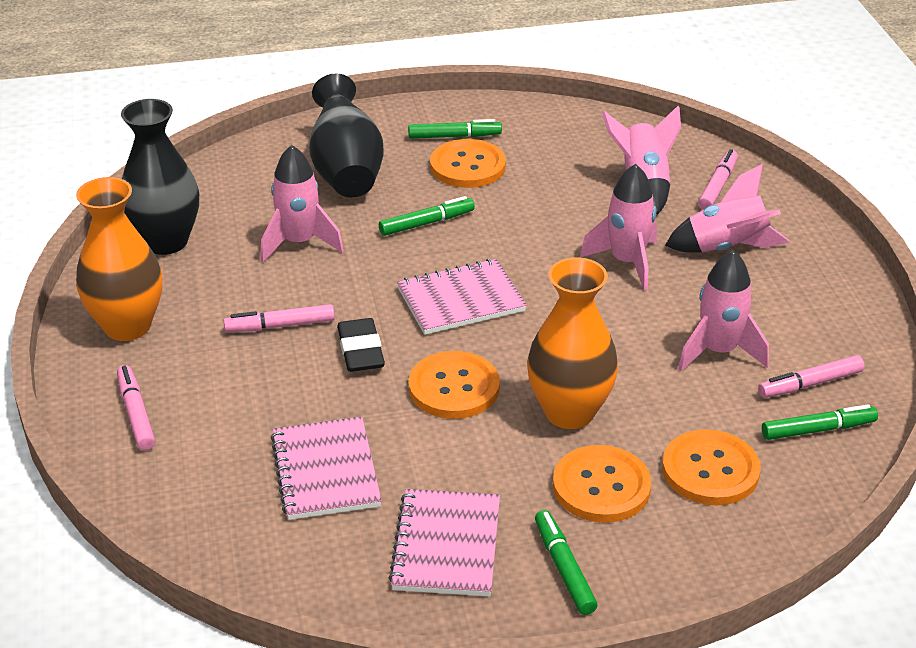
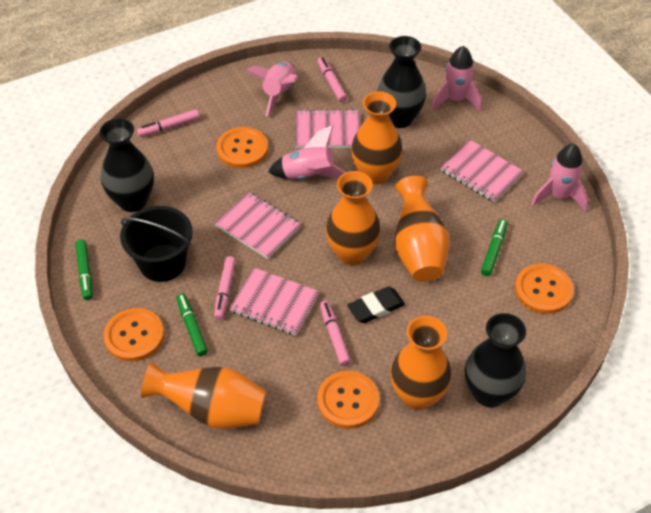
black bucket: 0 -> 1
black vase: 2 -> 3
green marker: 4 -> 3
orange vase: 2 -> 5
pink notebook: 3 -> 4
pink rocket: 5 -> 4

